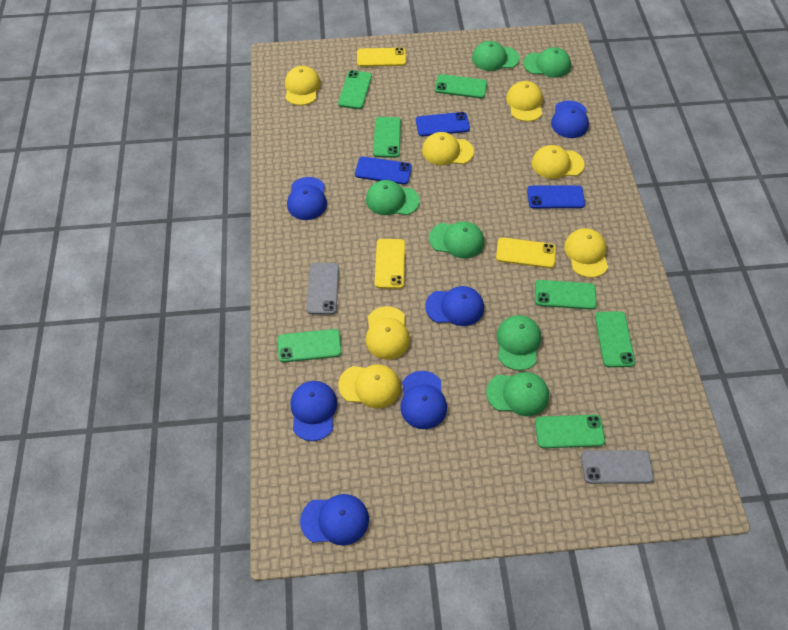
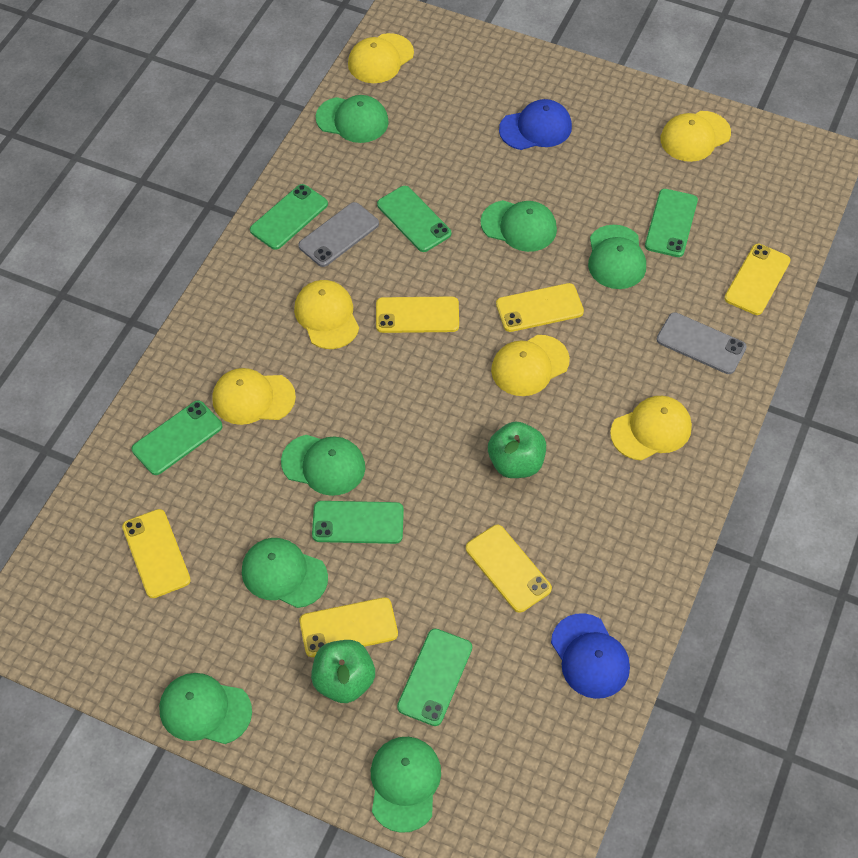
blue cap: 6 -> 2
blue phone: 3 -> 0
green apple: 0 -> 2
green cap: 6 -> 7
green phone: 7 -> 6
yellow cap: 7 -> 6
yellow phone: 3 -> 6

